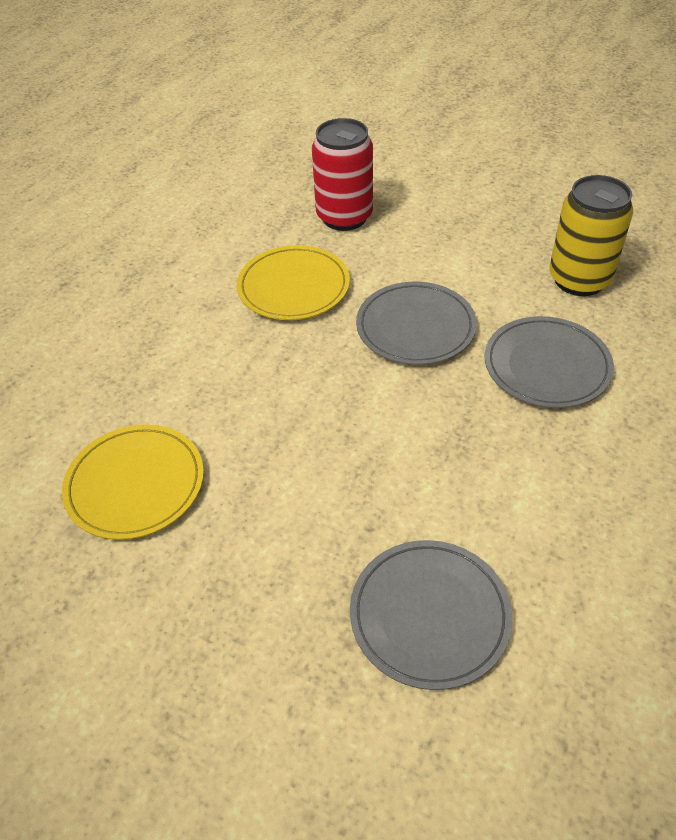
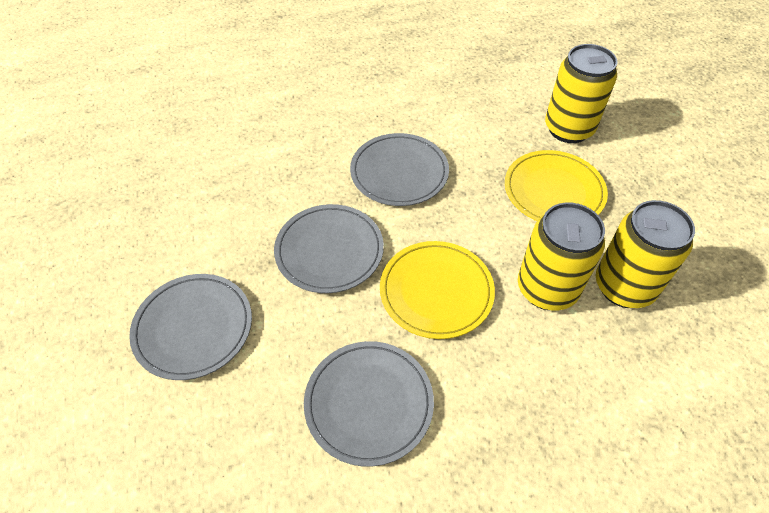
grey plate: 3 -> 4
red can: 1 -> 0
yellow can: 1 -> 3

